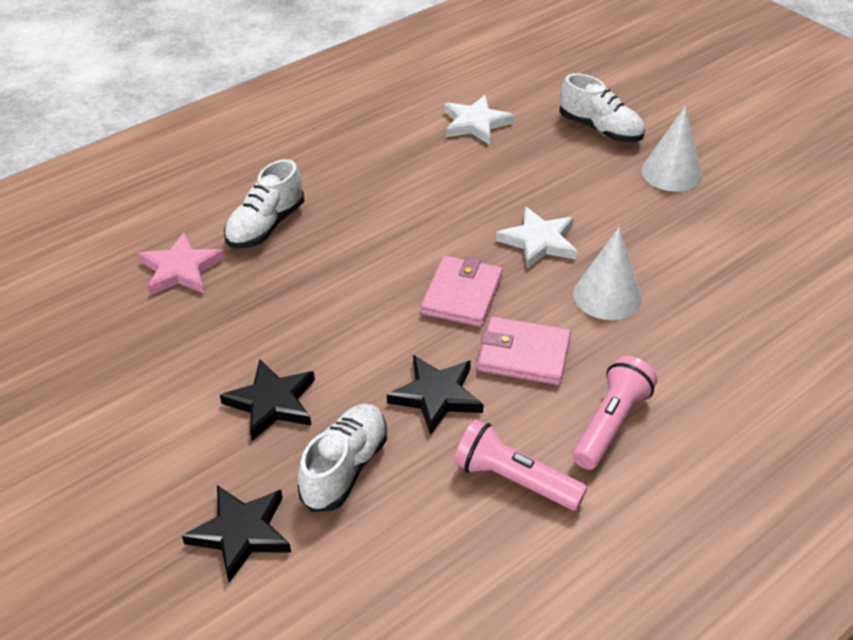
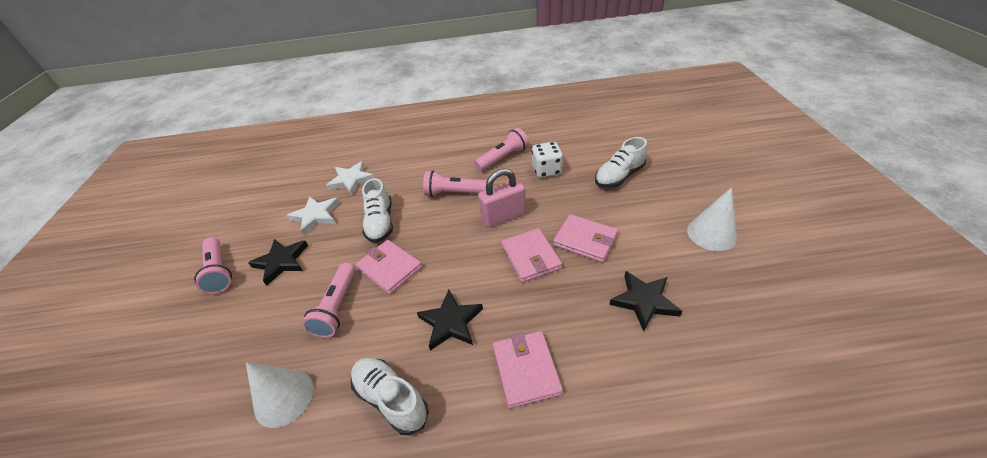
pink flashlight: 2 -> 4
pink padlock: 0 -> 1
pink star: 1 -> 0
pink wallet: 2 -> 4
white dice: 0 -> 1

